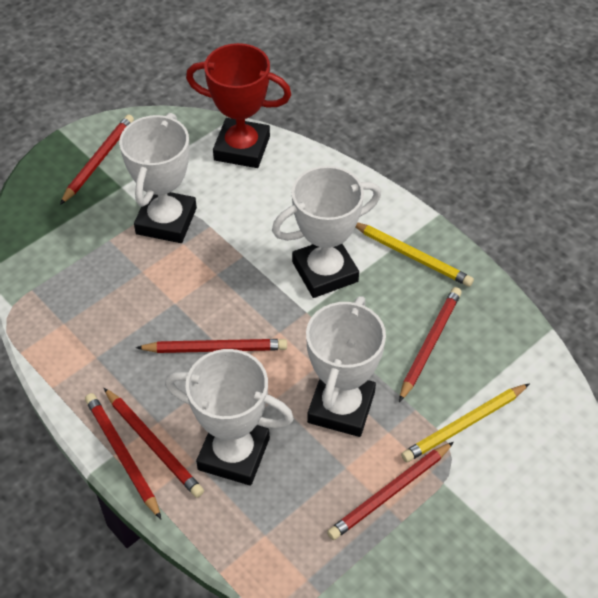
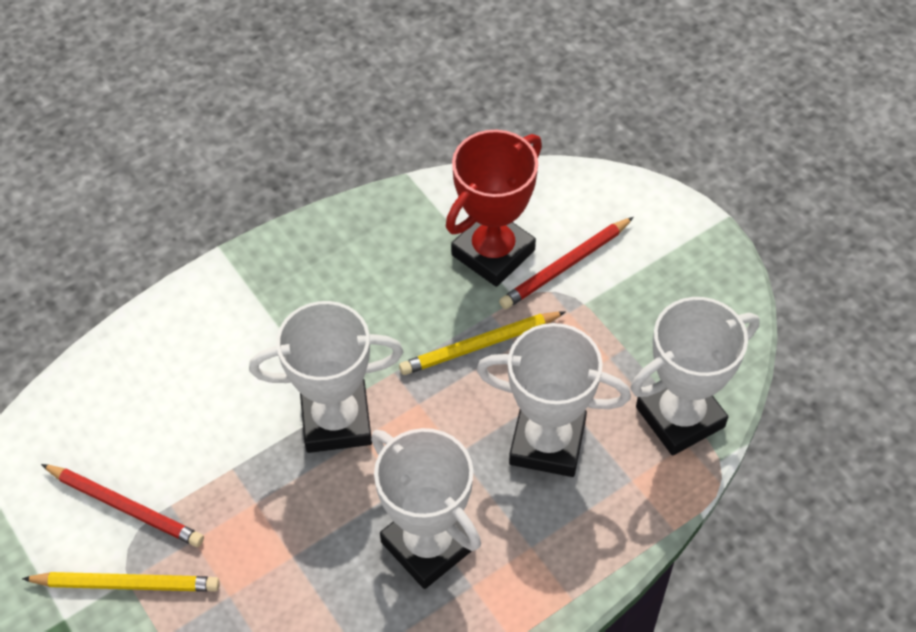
red pencil: 6 -> 2

